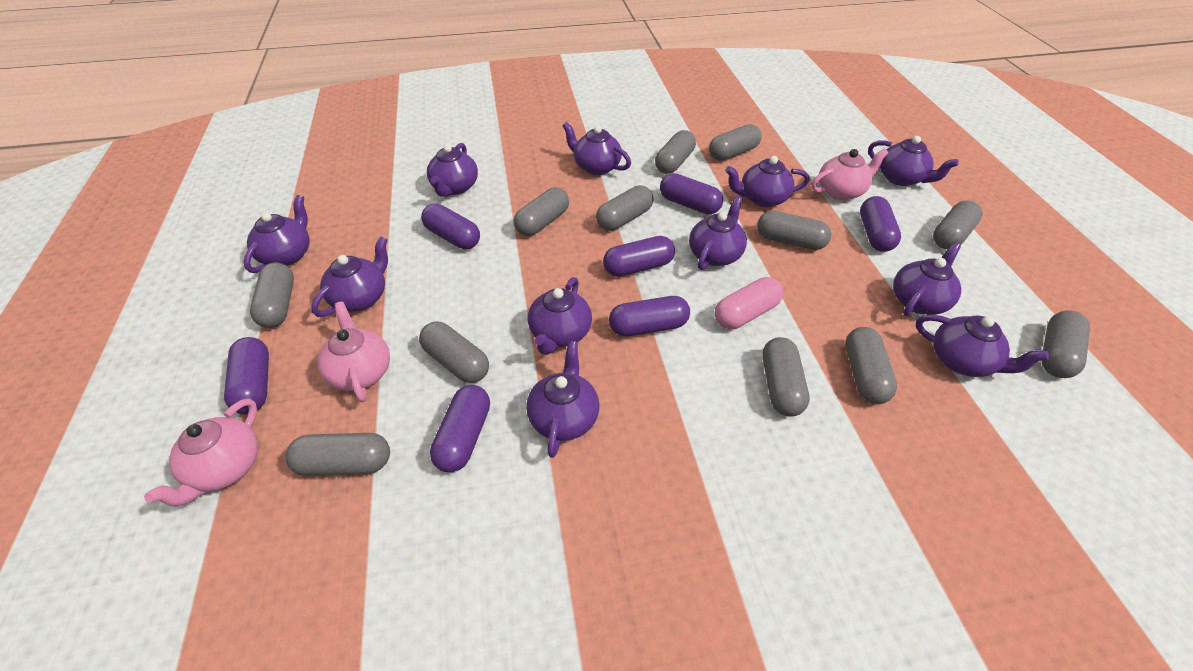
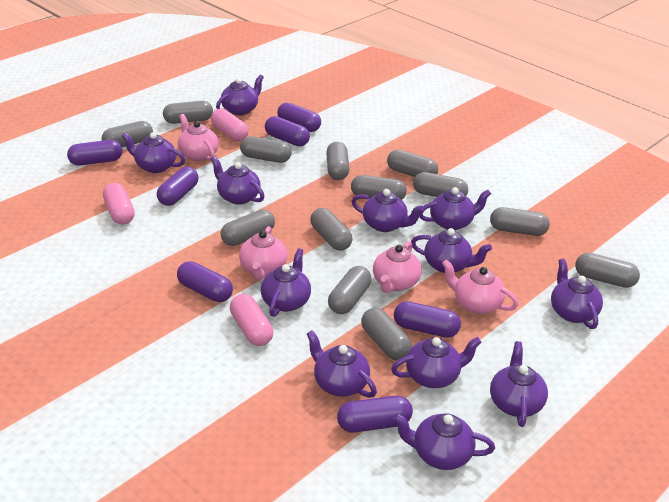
grey capsule: 12 -> 13
pink capsule: 1 -> 3
pink teapot: 3 -> 4
purple teapot: 11 -> 12

